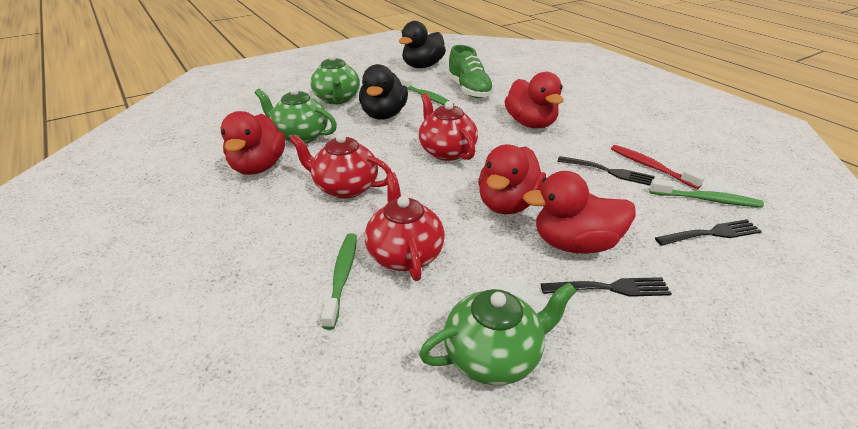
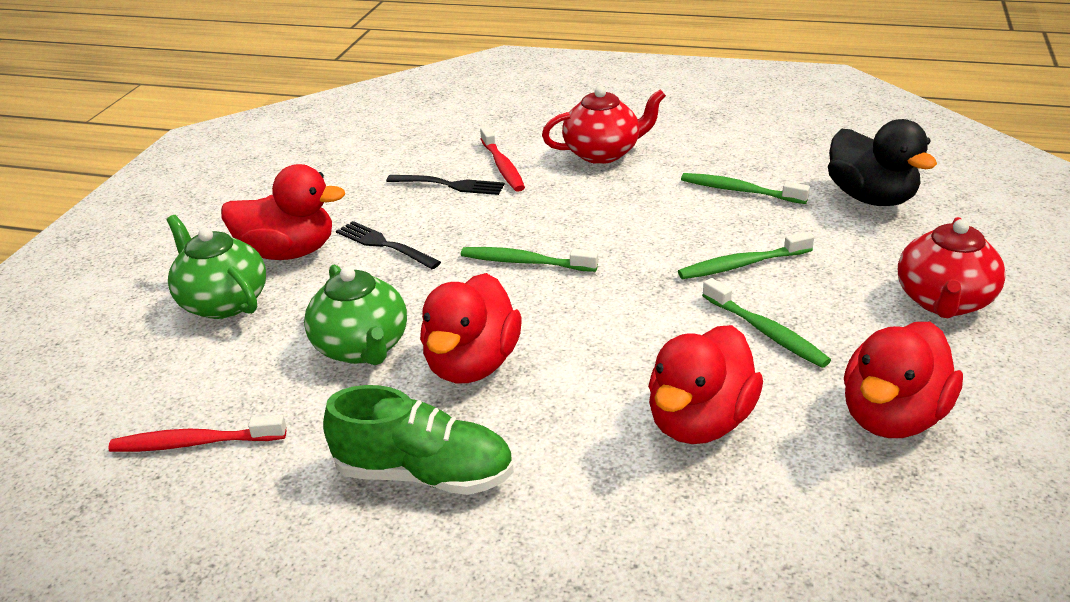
black duck: 2 -> 1
black fork: 3 -> 2
green teapot: 3 -> 2
green toothbrush: 3 -> 4
red teapot: 3 -> 2
red toothbrush: 1 -> 2

